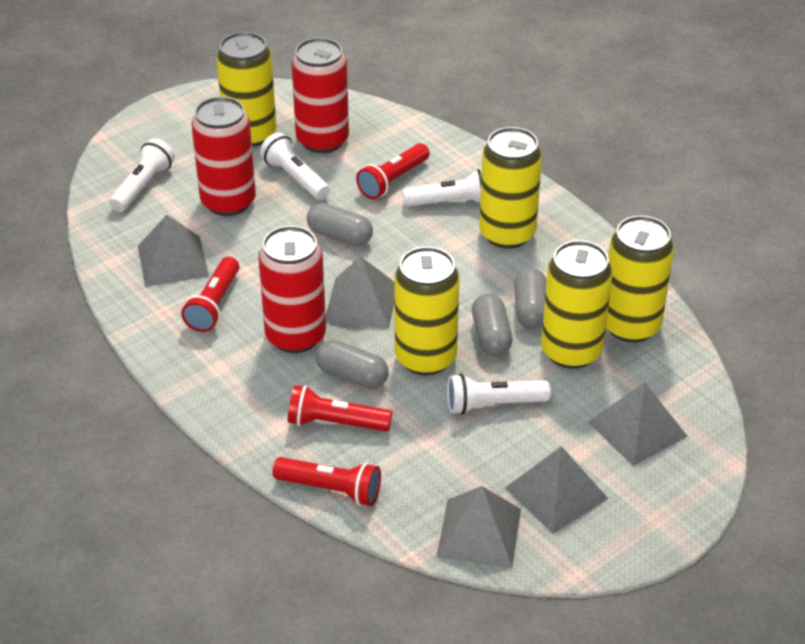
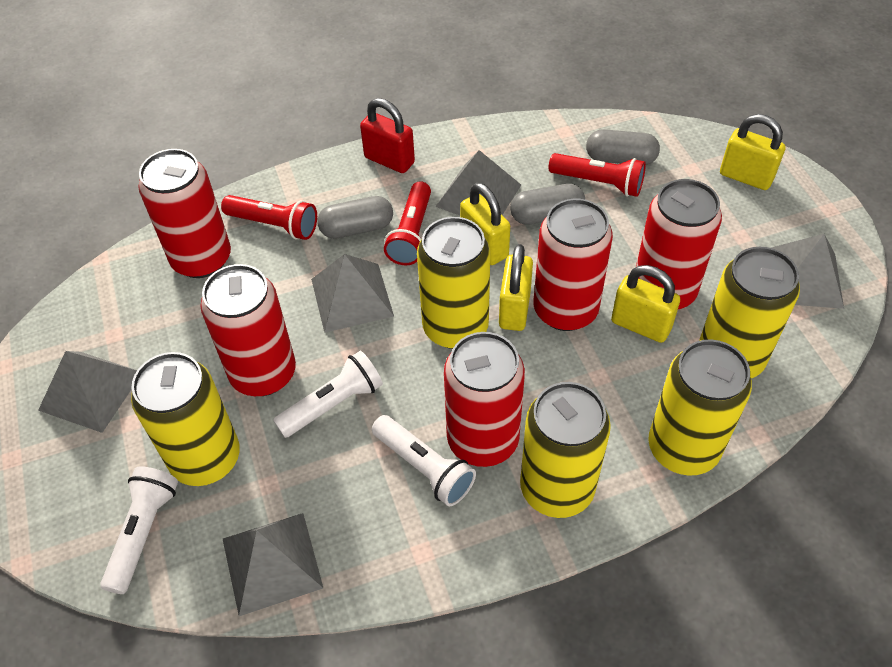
grey capsule: 4 -> 3
red can: 3 -> 5
red flashlight: 4 -> 3
red padlock: 0 -> 1
white flashlight: 4 -> 3
yellow padlock: 0 -> 4

